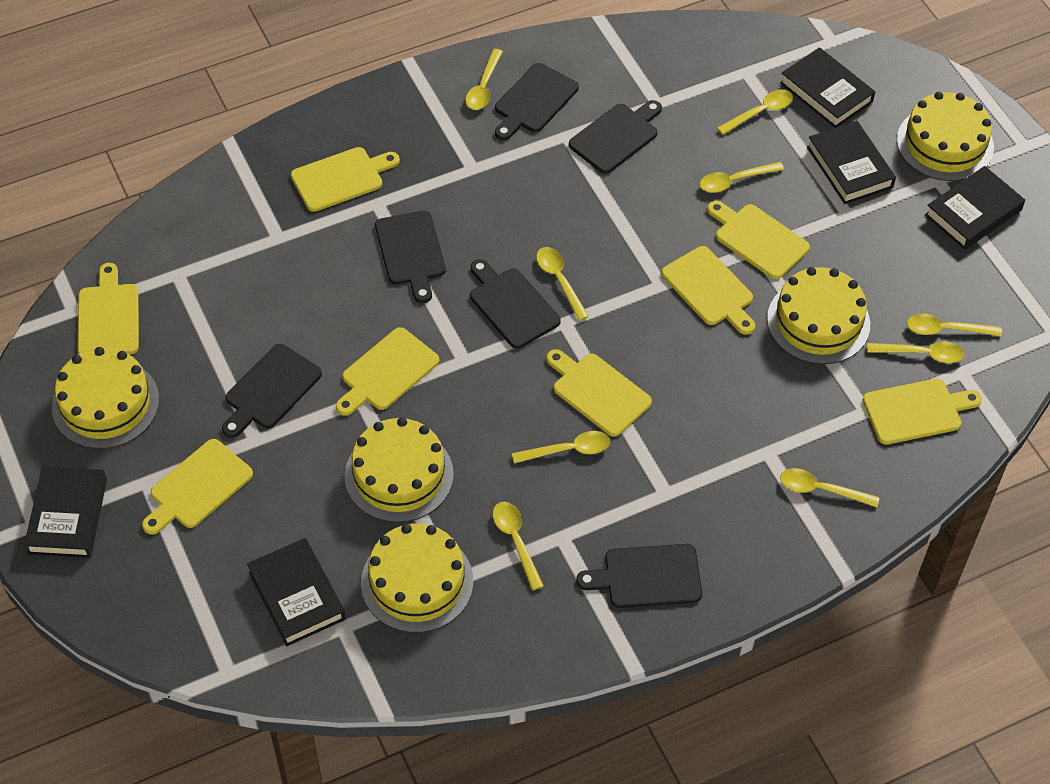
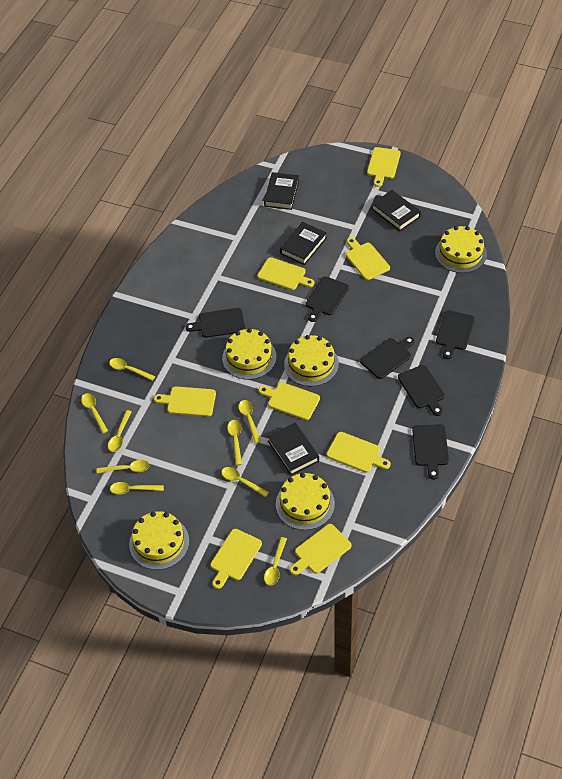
black book: 5 -> 4

